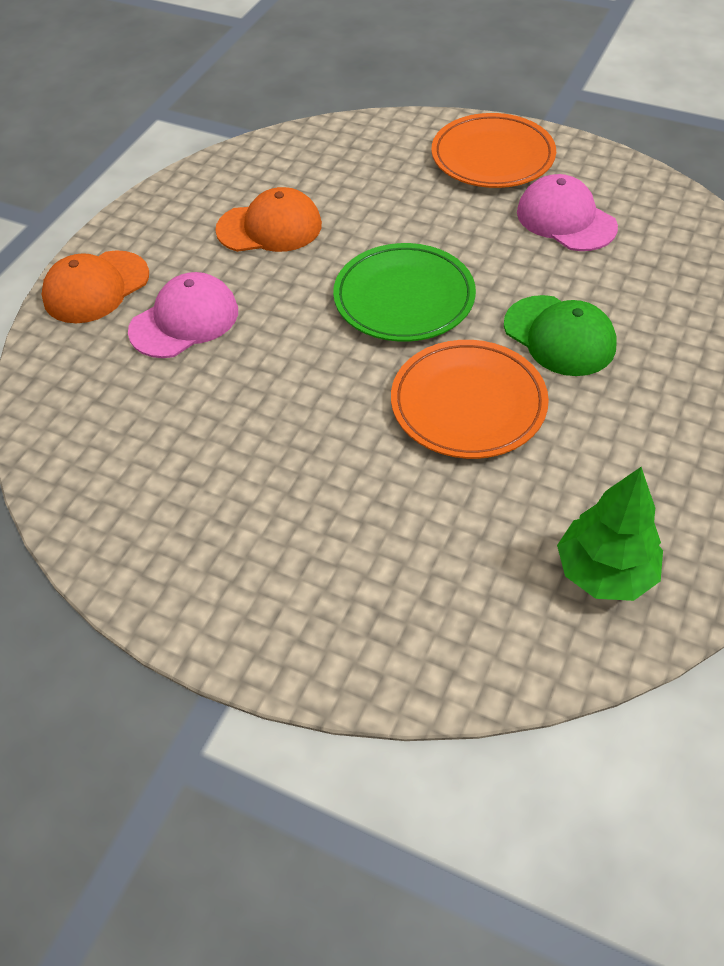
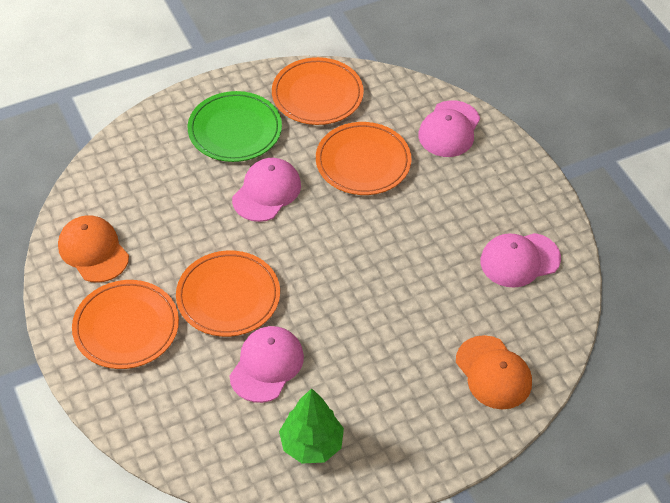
green cap: 1 -> 0
orange plate: 2 -> 4
pink cap: 2 -> 4

